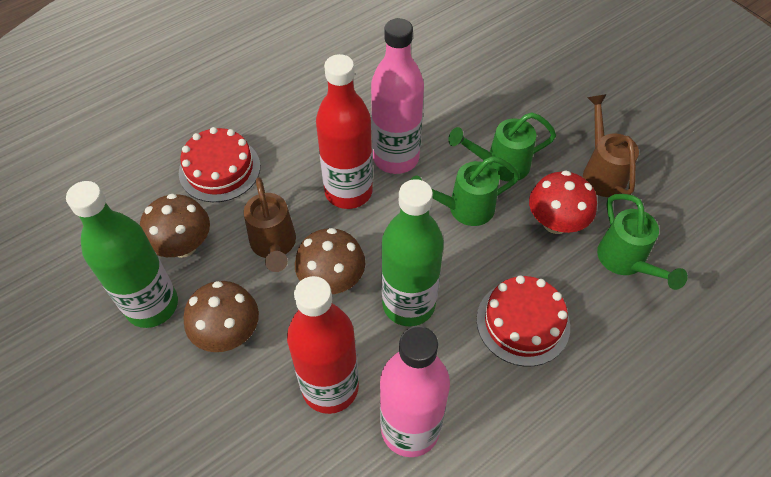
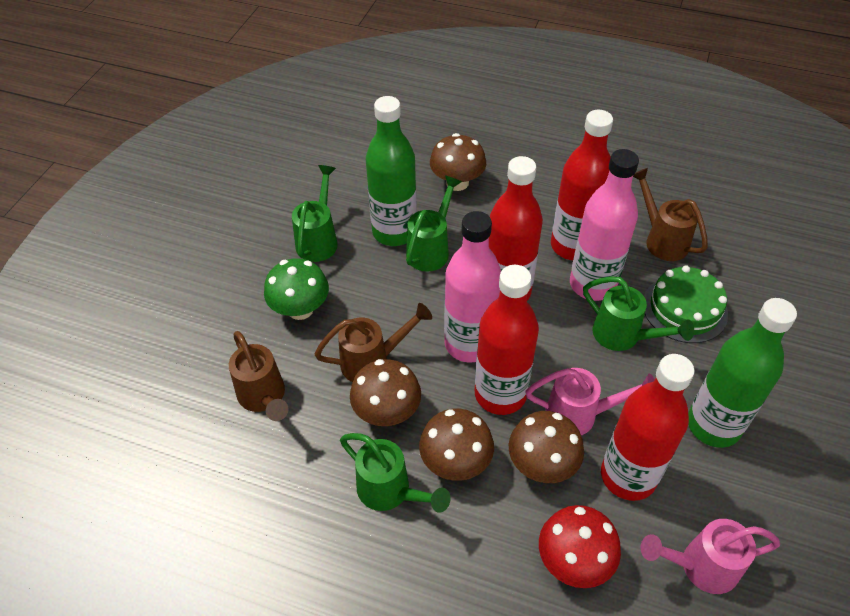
brown mushroom: 3 -> 4
brown watering can: 2 -> 3
green cake: 0 -> 1
green mushroom: 0 -> 1
green watering can: 3 -> 4
pink watering can: 0 -> 2
red bottle: 2 -> 4
red cake: 2 -> 0

